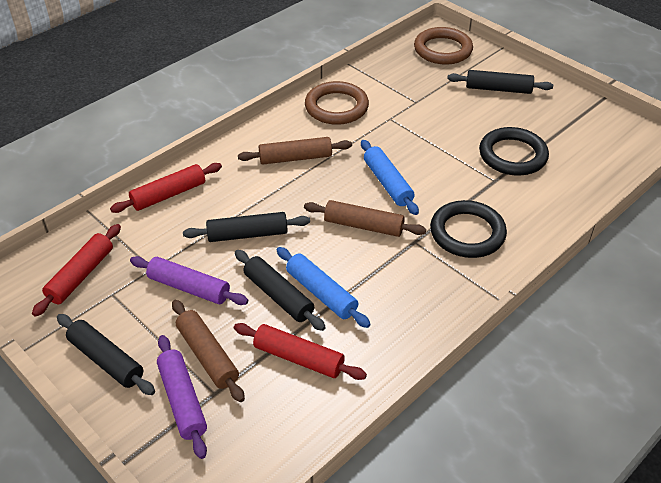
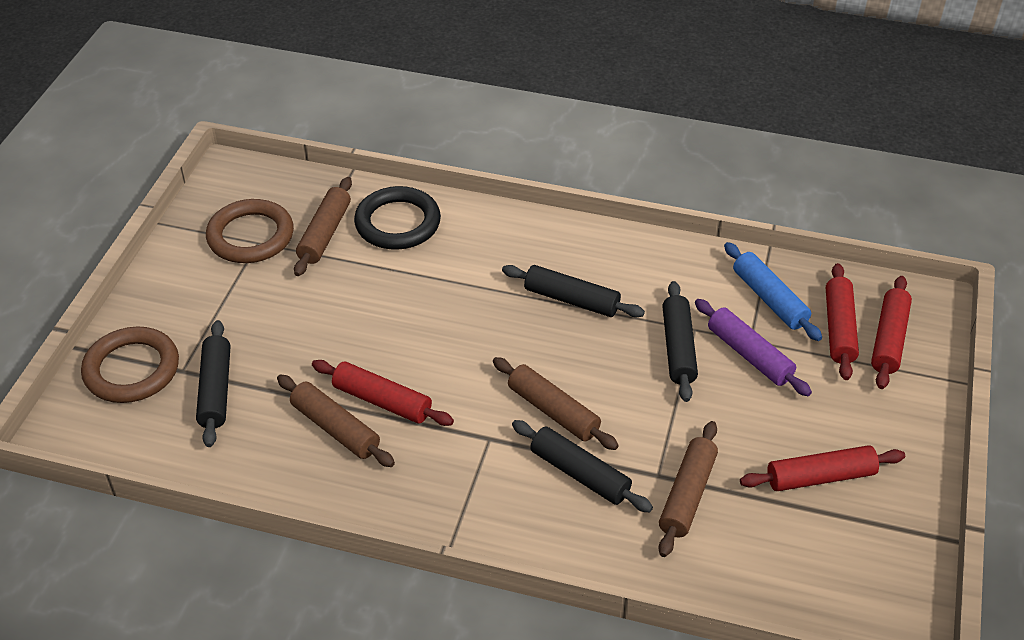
black ring: 2 -> 1
blue rolling pin: 2 -> 1
brown rolling pin: 3 -> 4
purple rolling pin: 2 -> 1
red rolling pin: 3 -> 4

